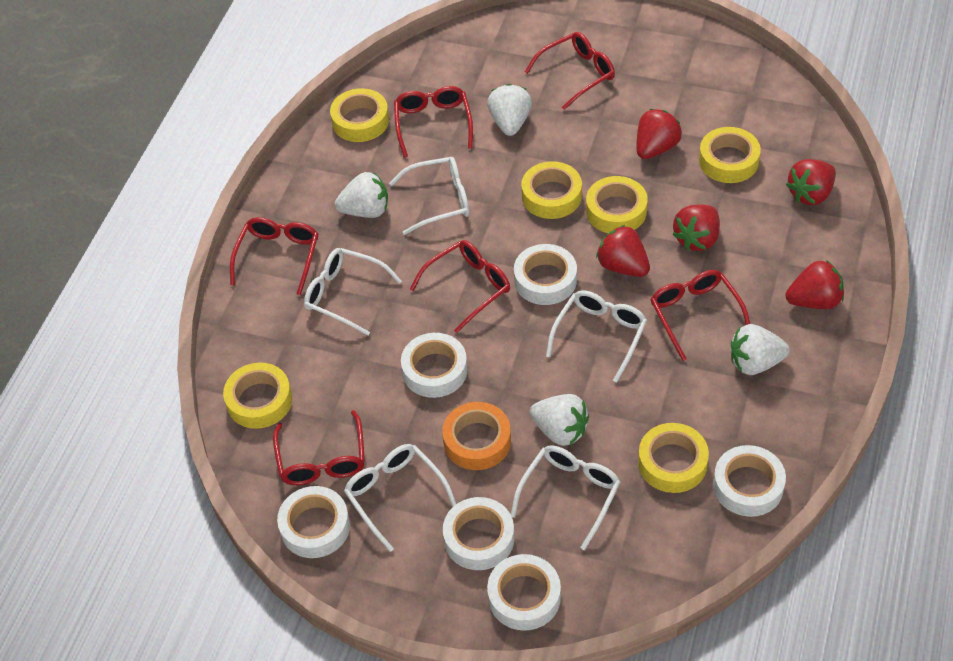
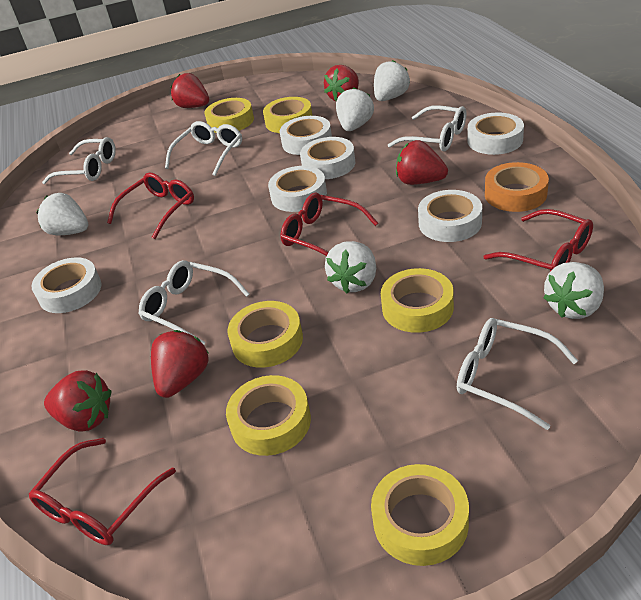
red glasses: 6 -> 4
white strawberry: 4 -> 5

